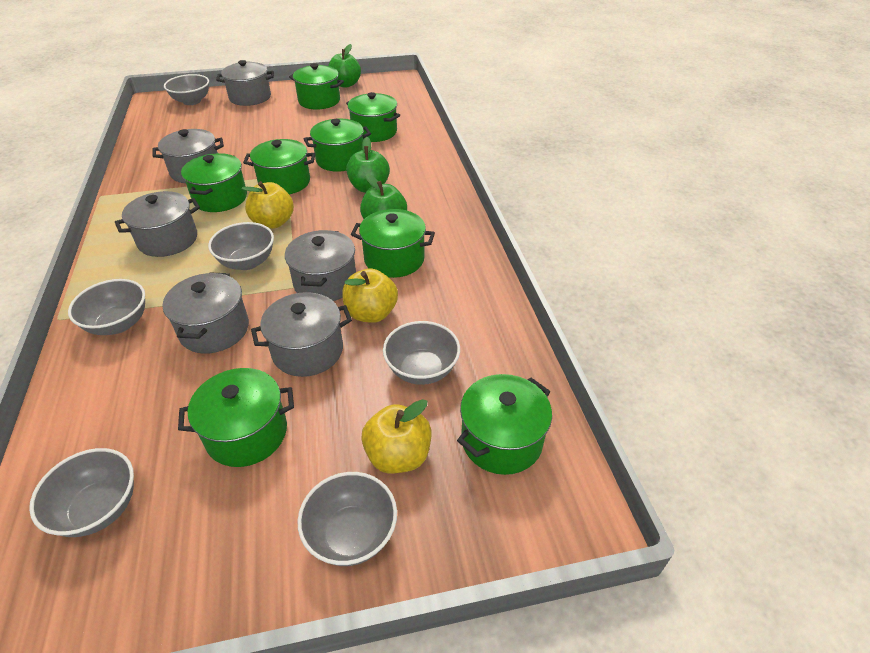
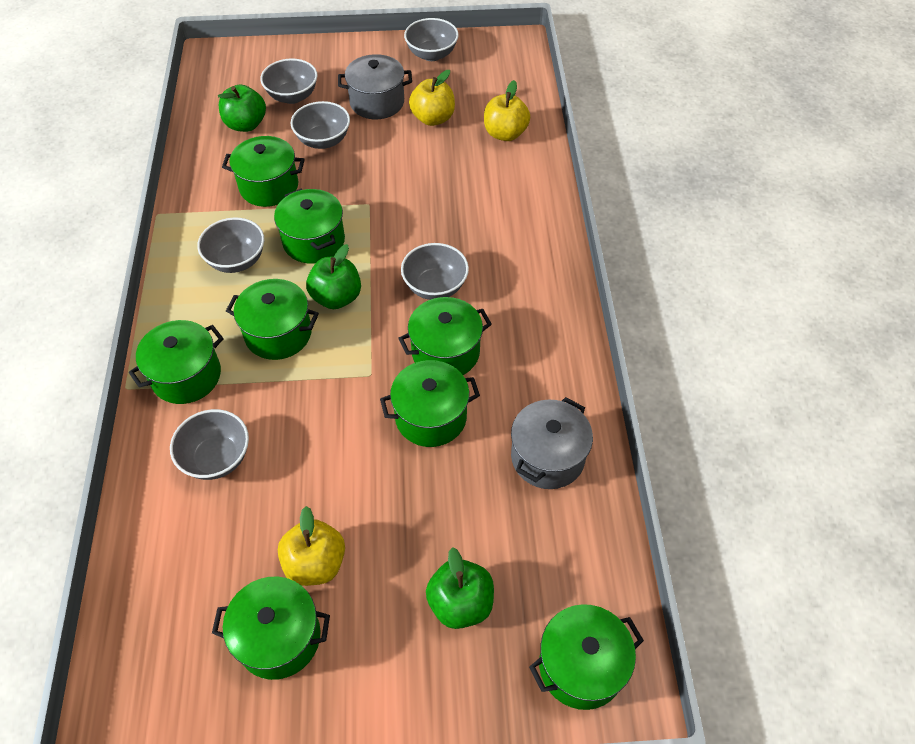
grey pot: 6 -> 2

